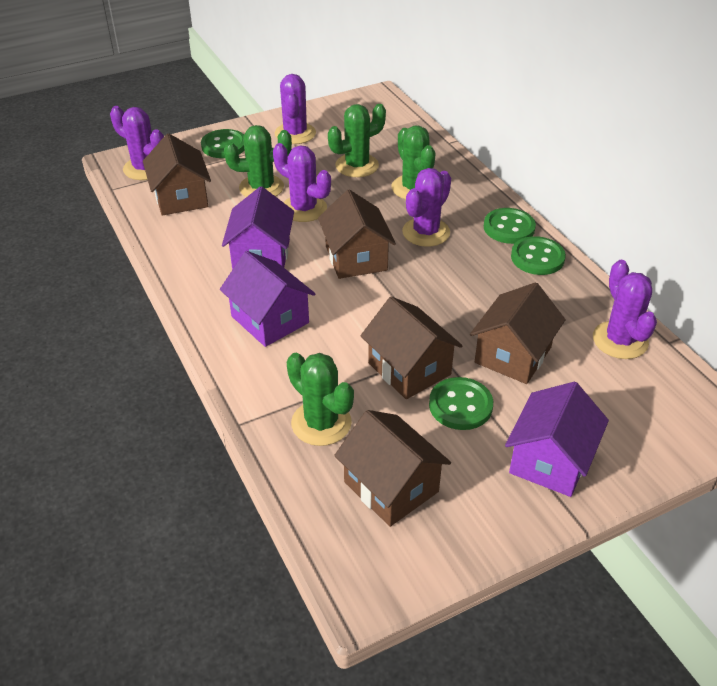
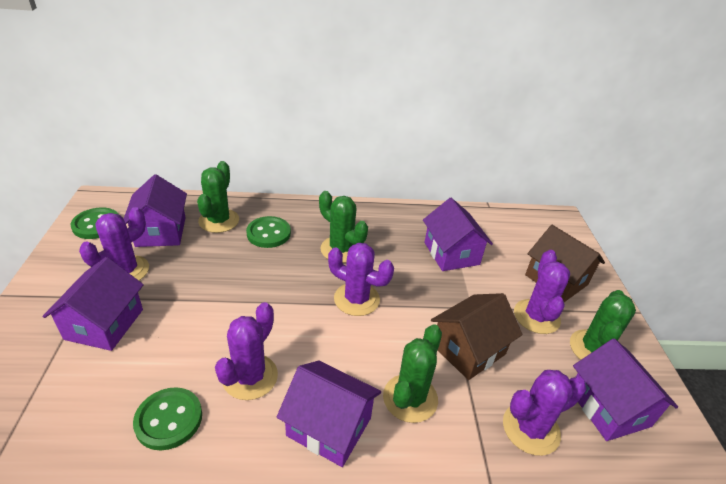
brown house: 5 -> 2
green button: 4 -> 3
purple house: 3 -> 5

